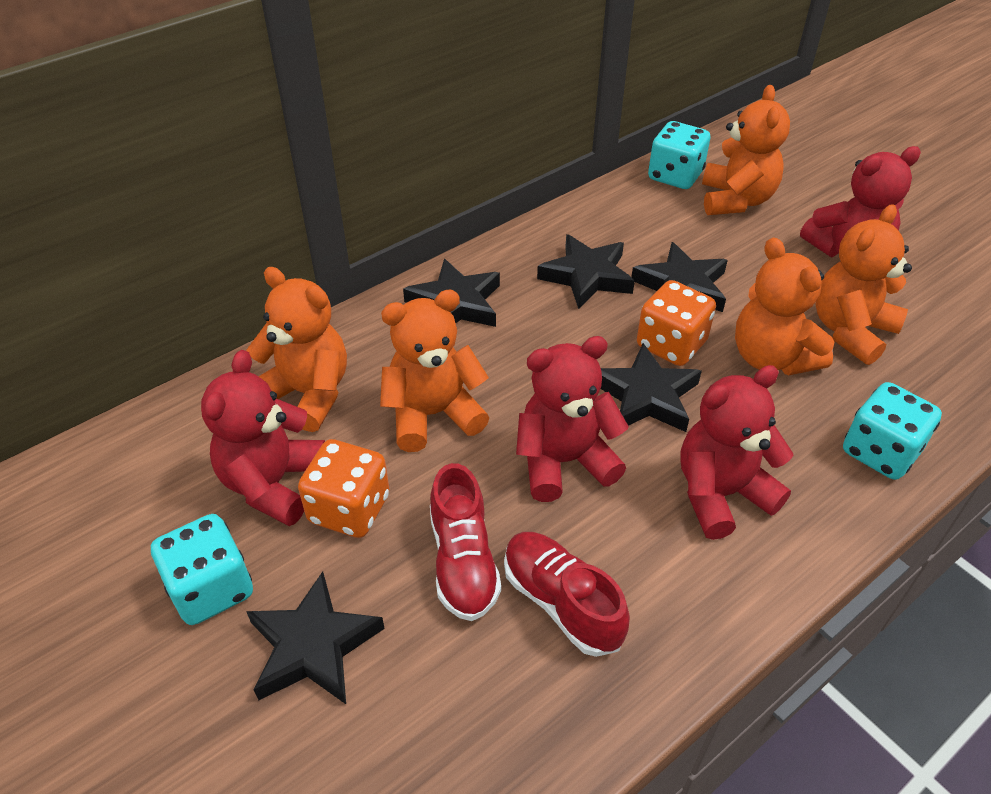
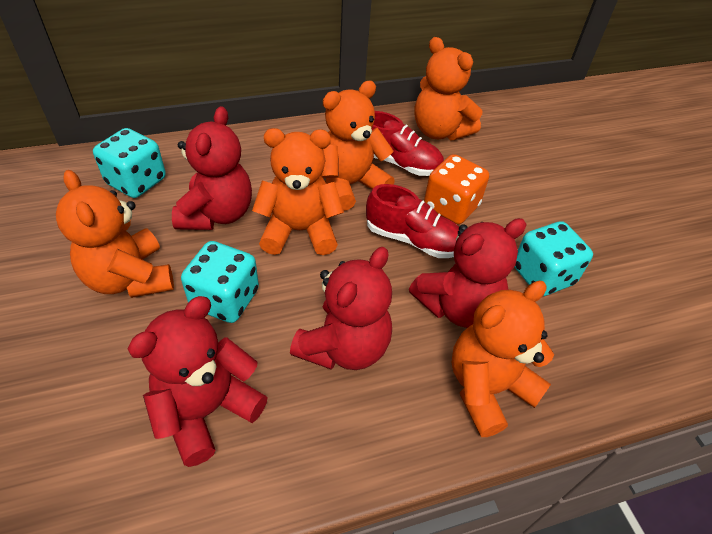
black star: 5 -> 0
orange dice: 2 -> 1

